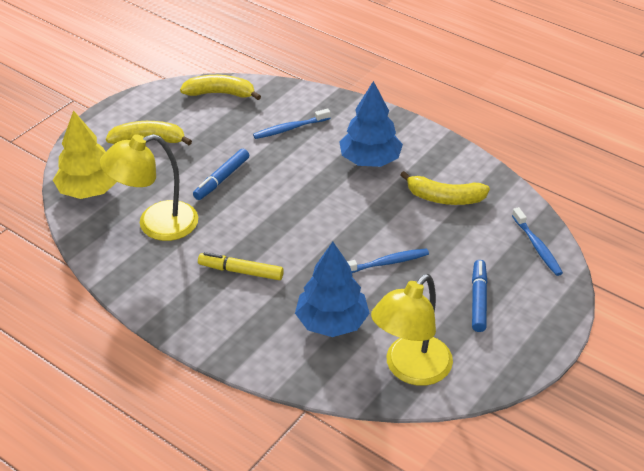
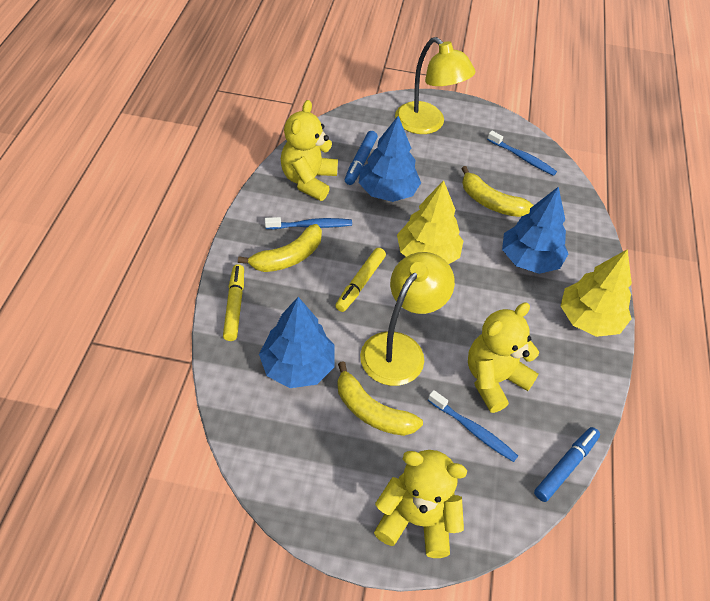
blue tree: 2 -> 3
yellow marker: 1 -> 2
yellow teddy bear: 0 -> 3
yellow tree: 1 -> 2

